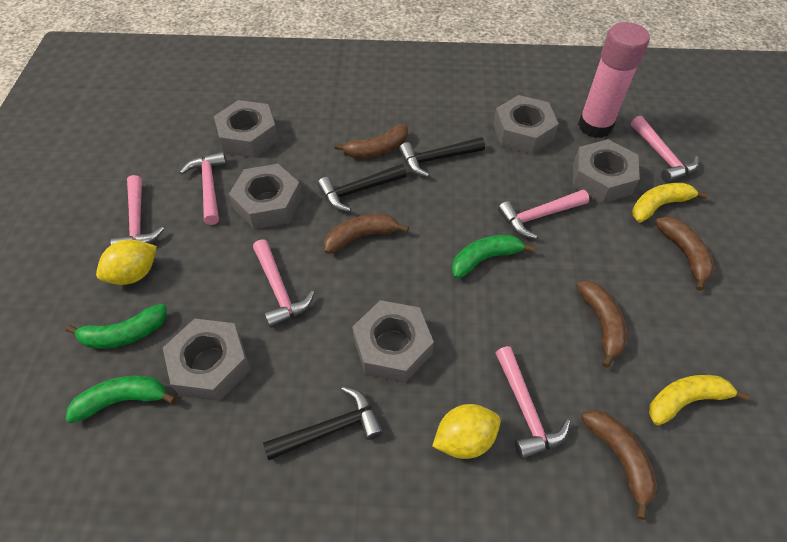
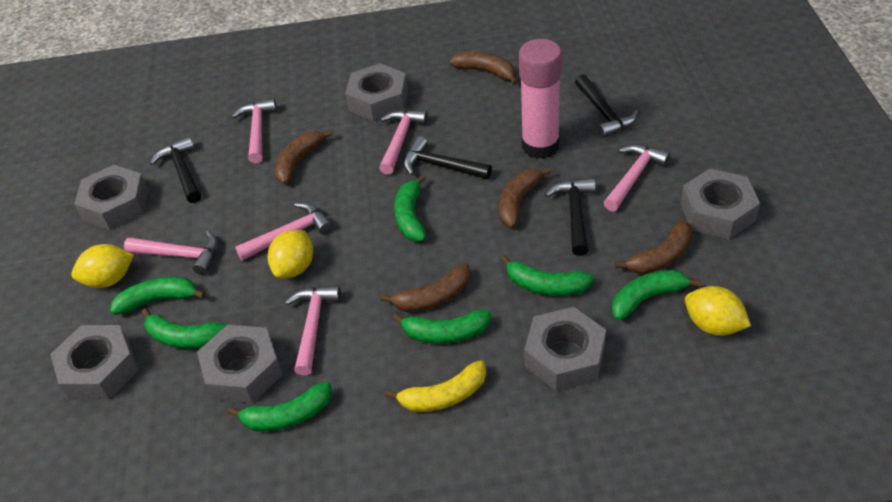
black hammer: 3 -> 4
green banana: 3 -> 7
yellow banana: 2 -> 1
yellow lemon: 2 -> 3

